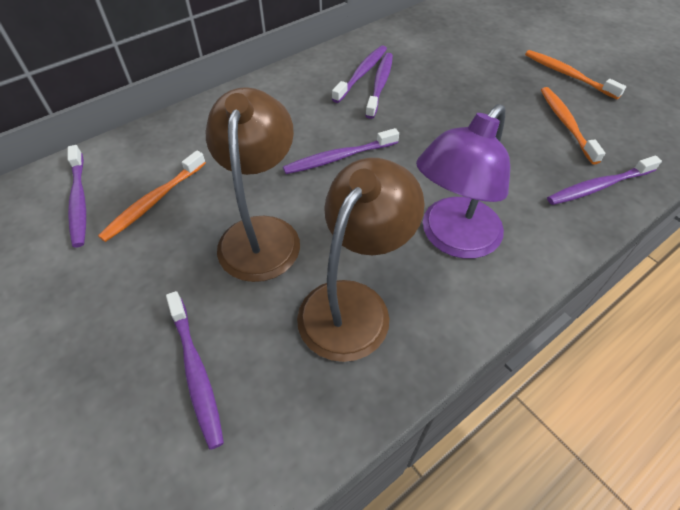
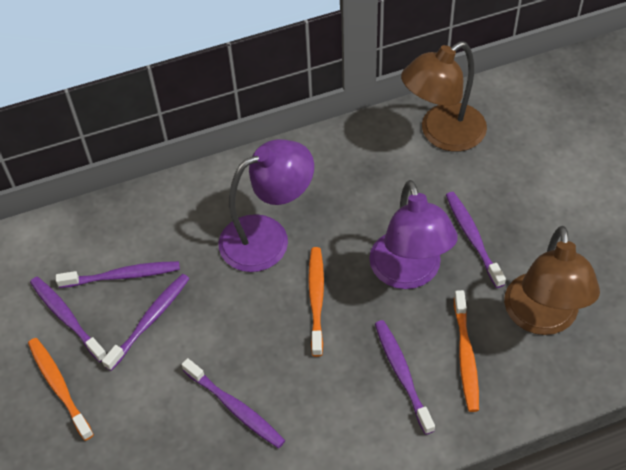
purple lamp: 1 -> 2

